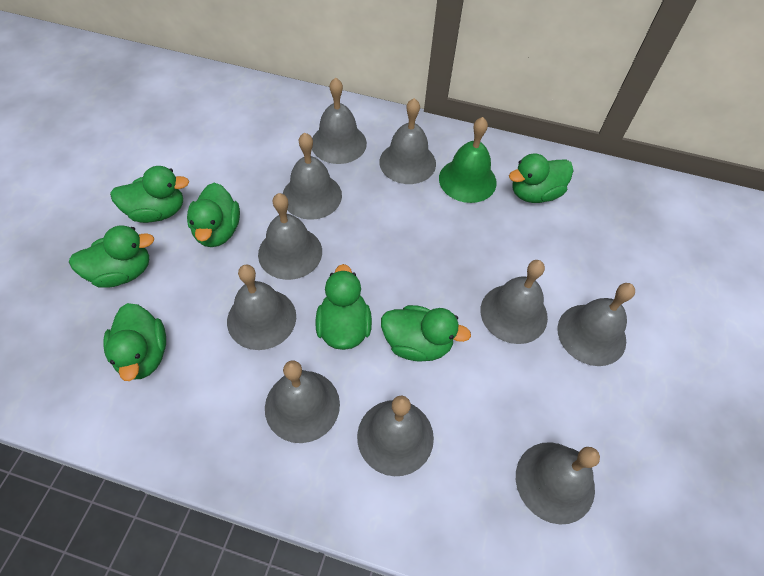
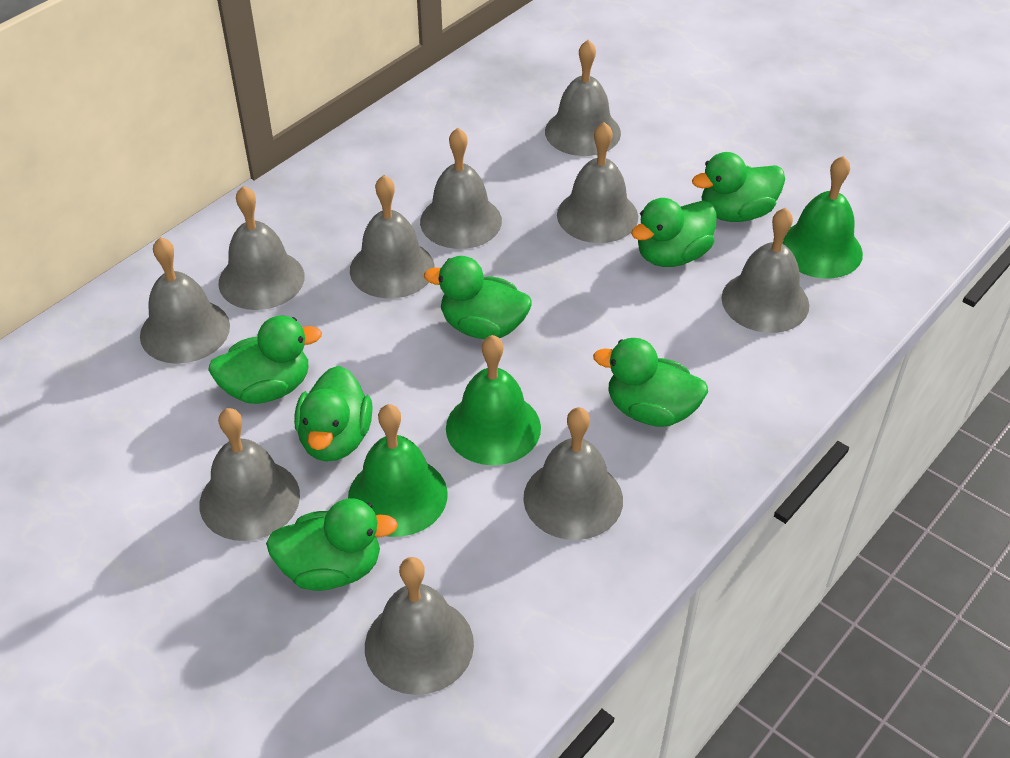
green bell: 1 -> 3

